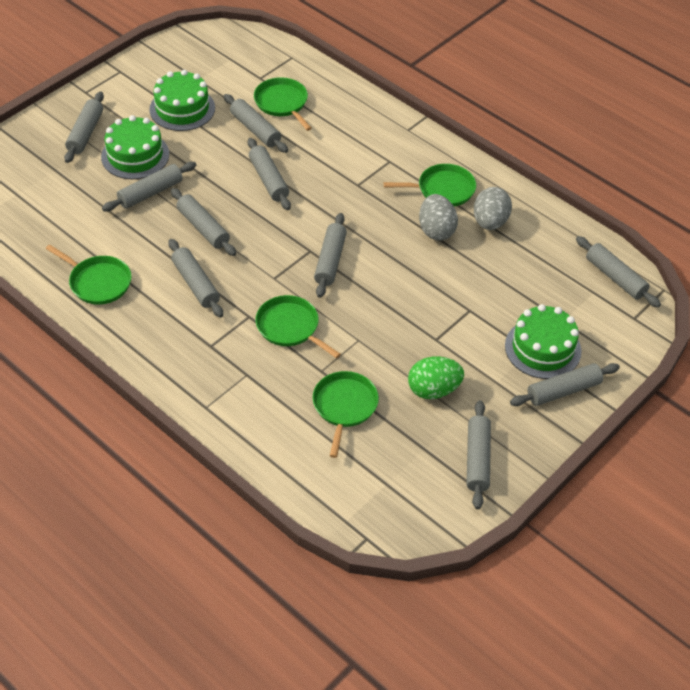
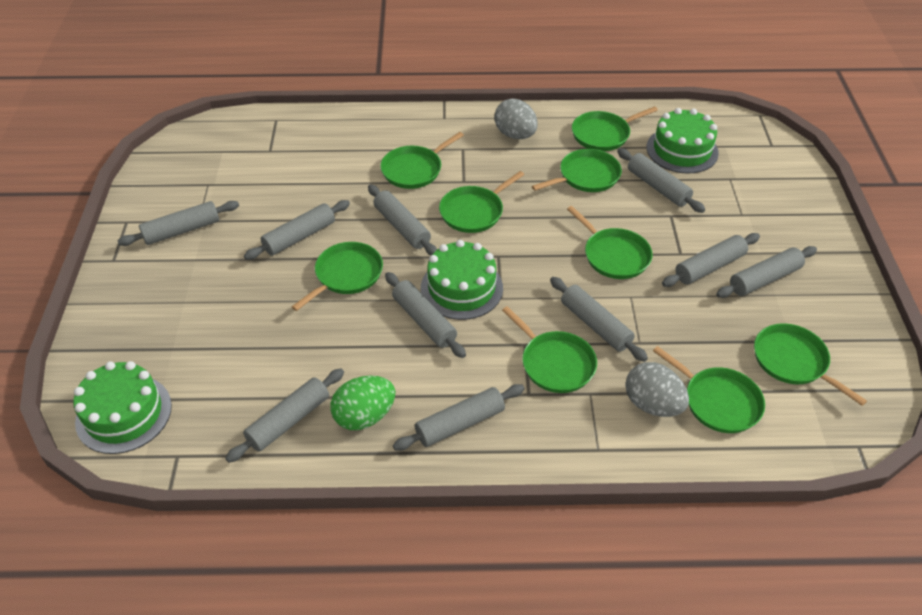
green pan: 5 -> 9

